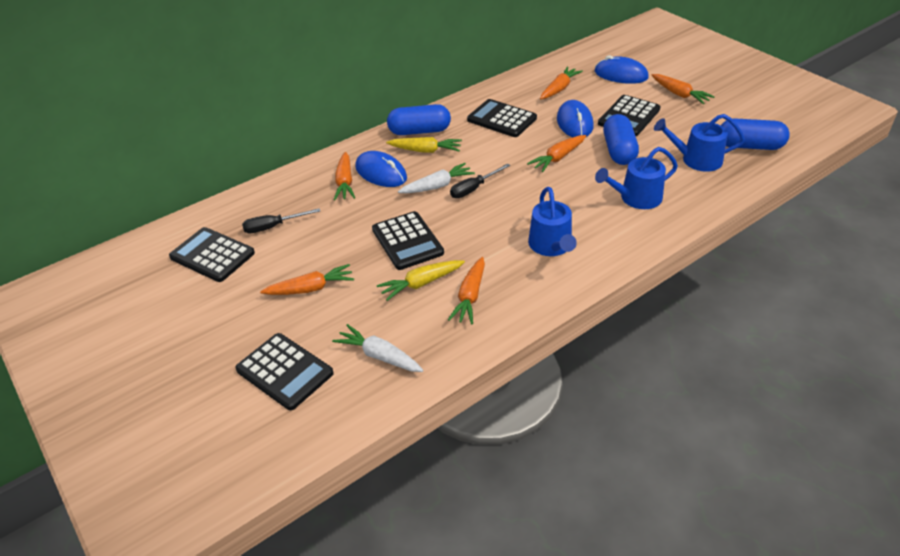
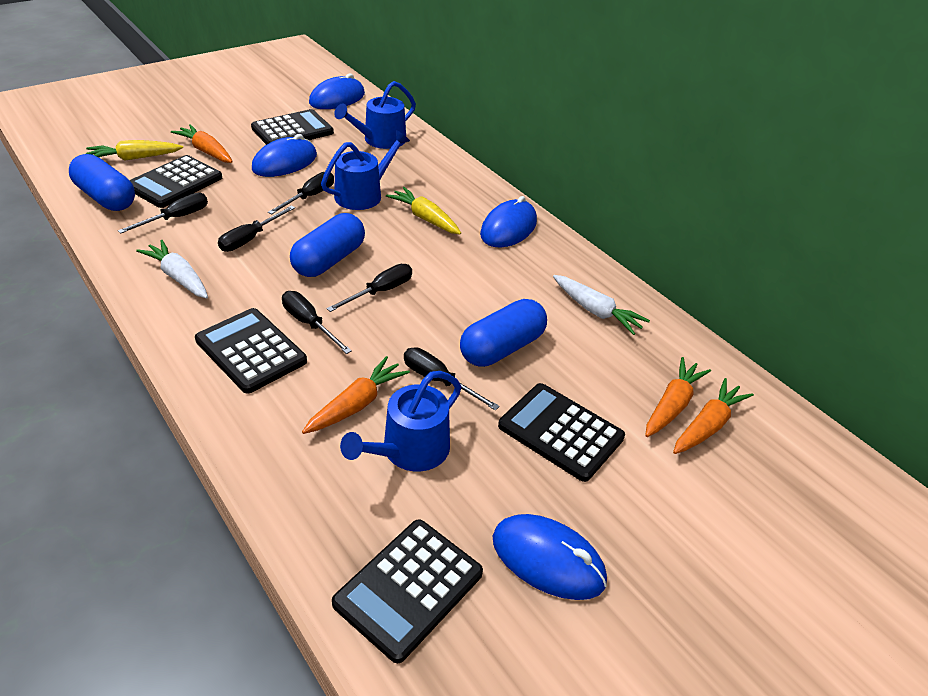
black screwdriver: 2 -> 6
blue mouse: 3 -> 4
orange carrot: 6 -> 4

